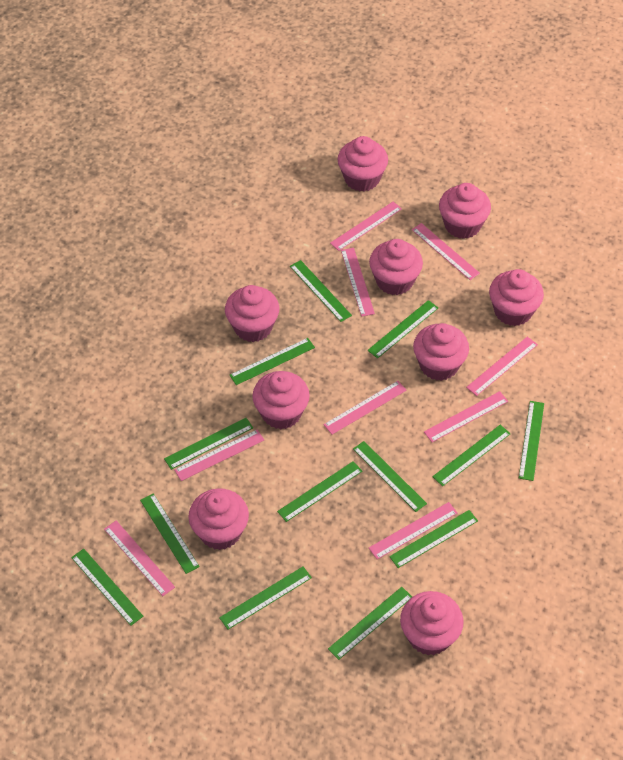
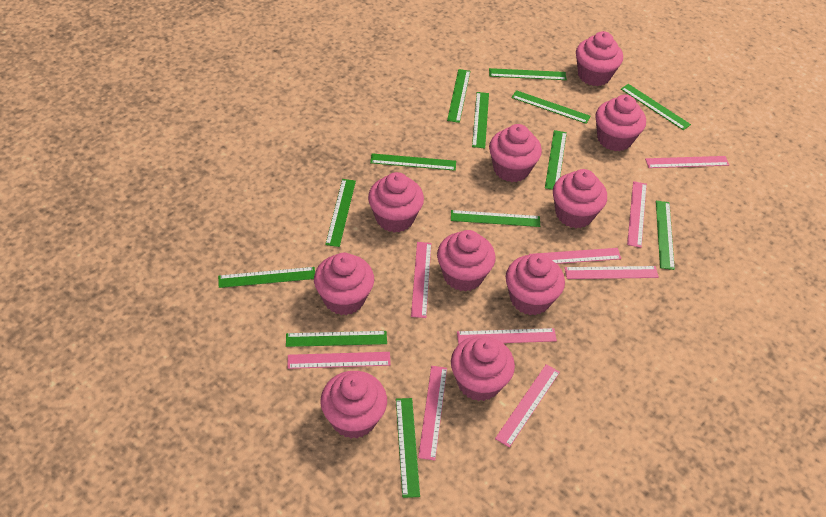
pink cupcake: 9 -> 10

